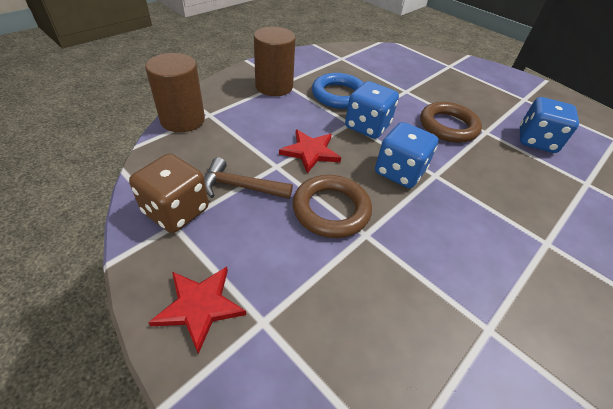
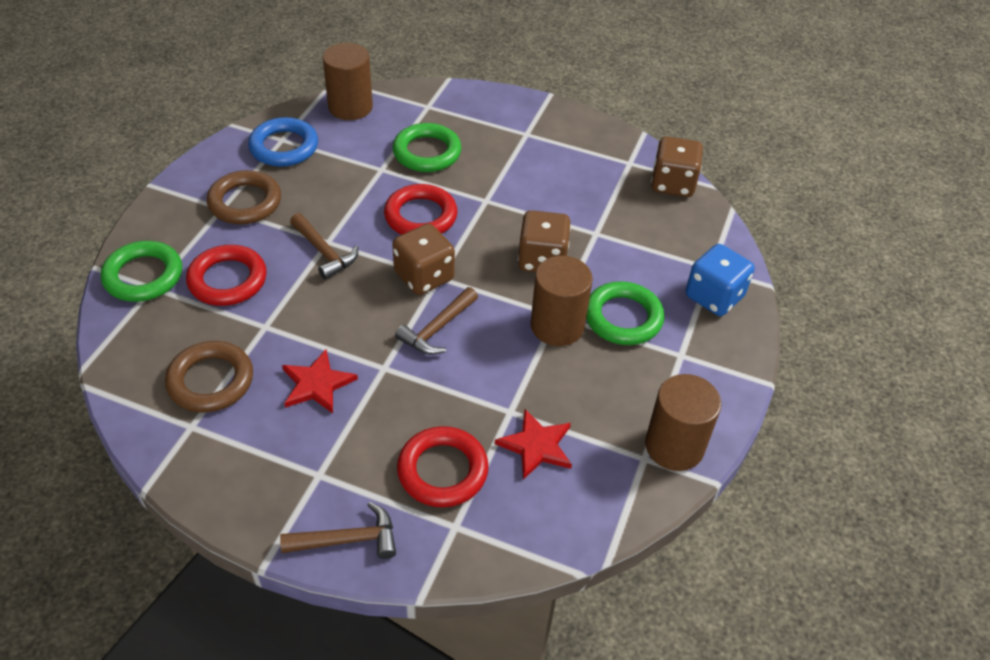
blue dice: 3 -> 1
brown cylinder: 2 -> 3
brown dice: 1 -> 3
brown hammer: 1 -> 3
green ring: 0 -> 3
red ring: 0 -> 3

